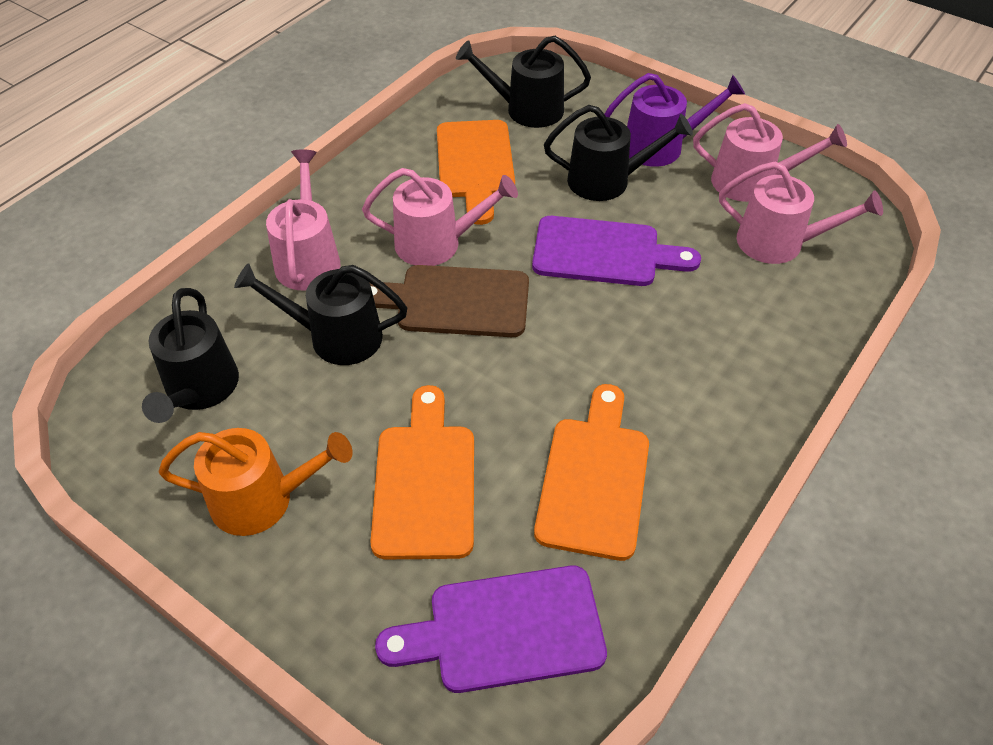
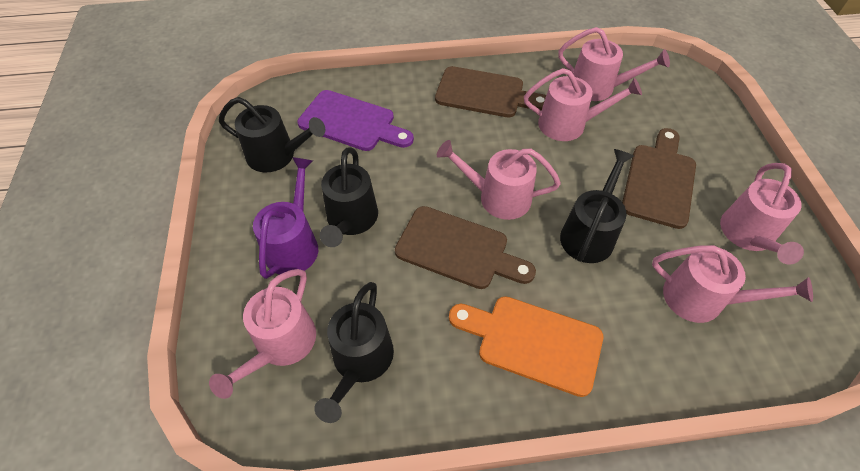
brown cutting board: 1 -> 3
orange cutting board: 3 -> 1
orange watering can: 1 -> 0
pink watering can: 4 -> 6
purple cutting board: 2 -> 1

